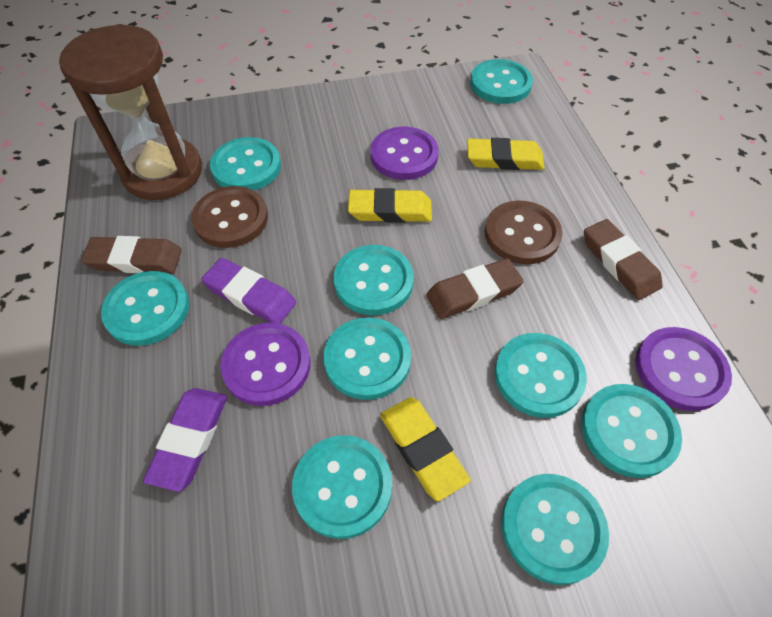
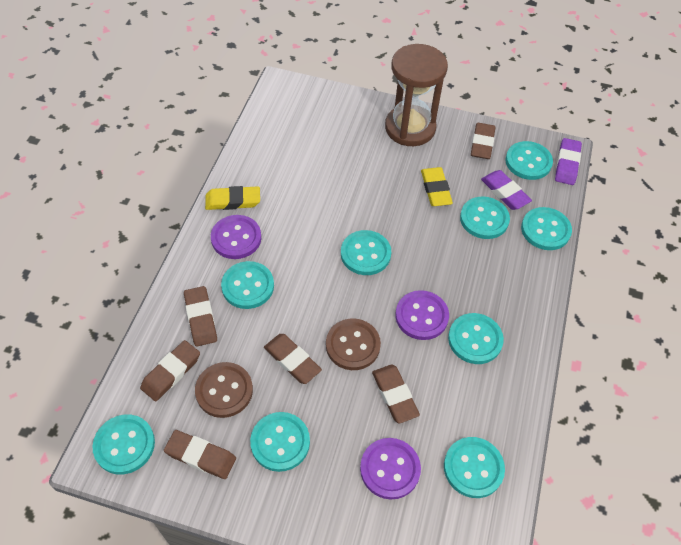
brown eraser: 3 -> 6
yellow eraser: 3 -> 2

